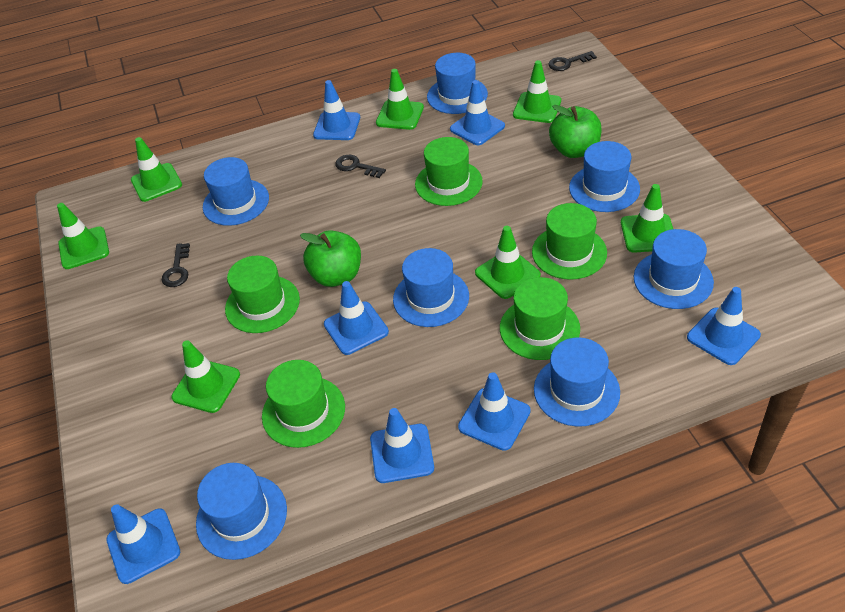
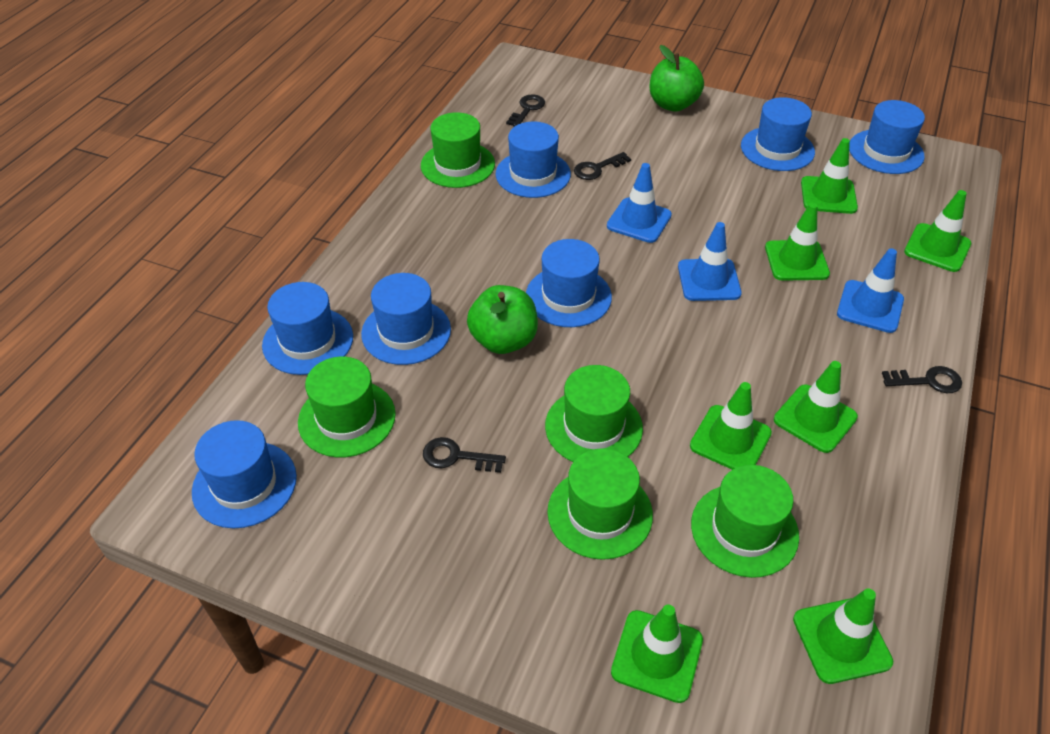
black key: 3 -> 4
blue traffic cone: 7 -> 3

